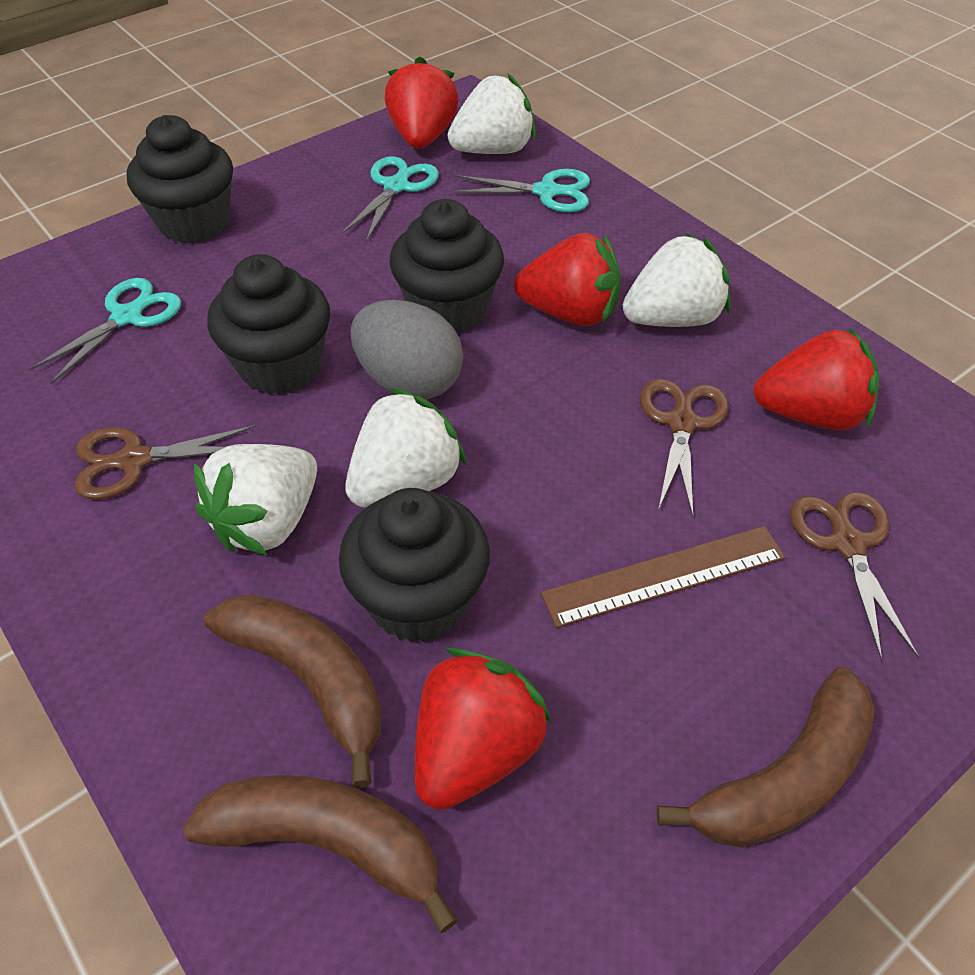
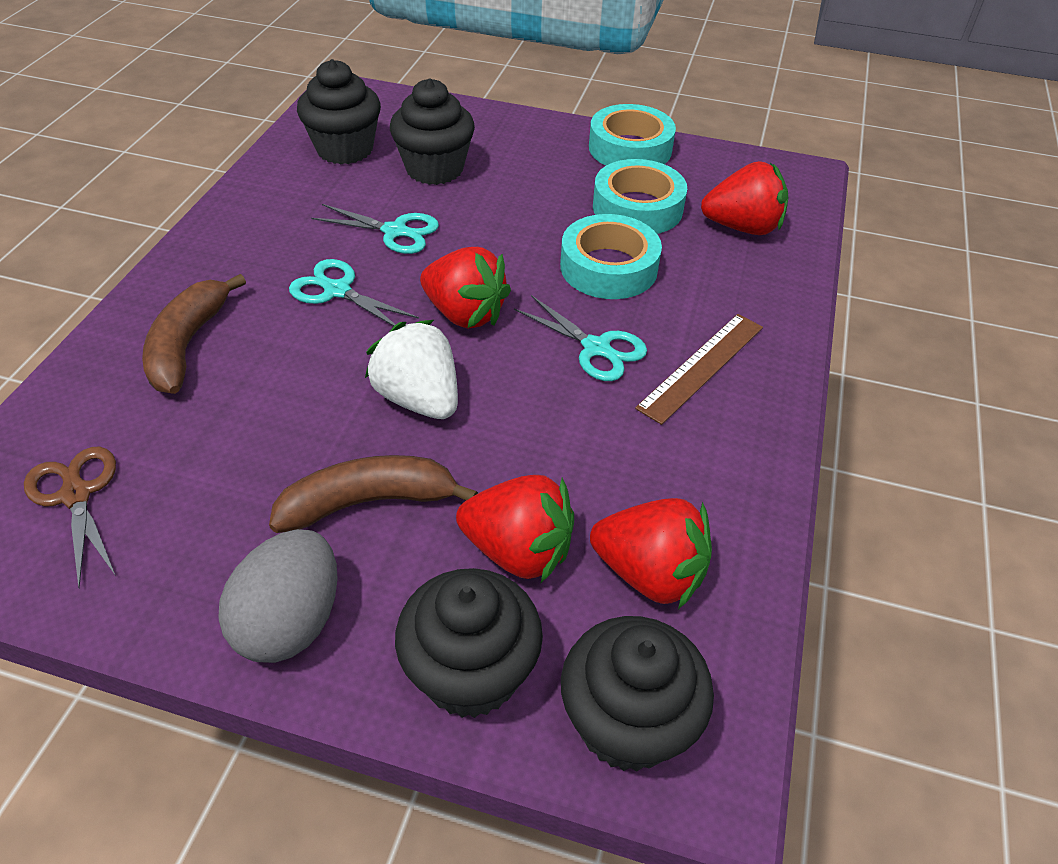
brown banana: 3 -> 2
brown scissors: 3 -> 1
turquoise tape: 0 -> 3
white strawberry: 4 -> 1

